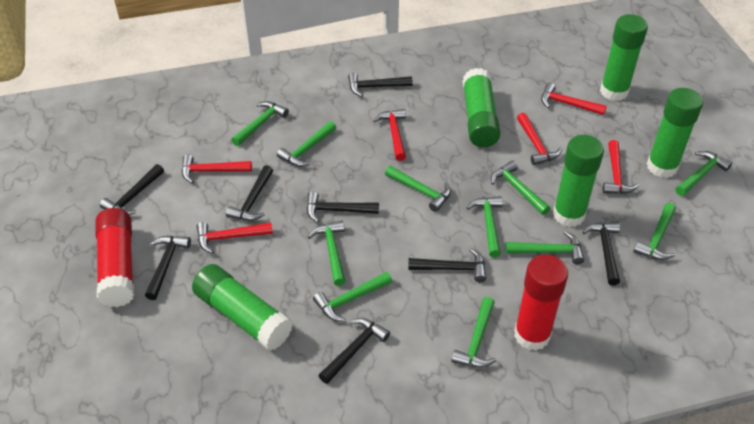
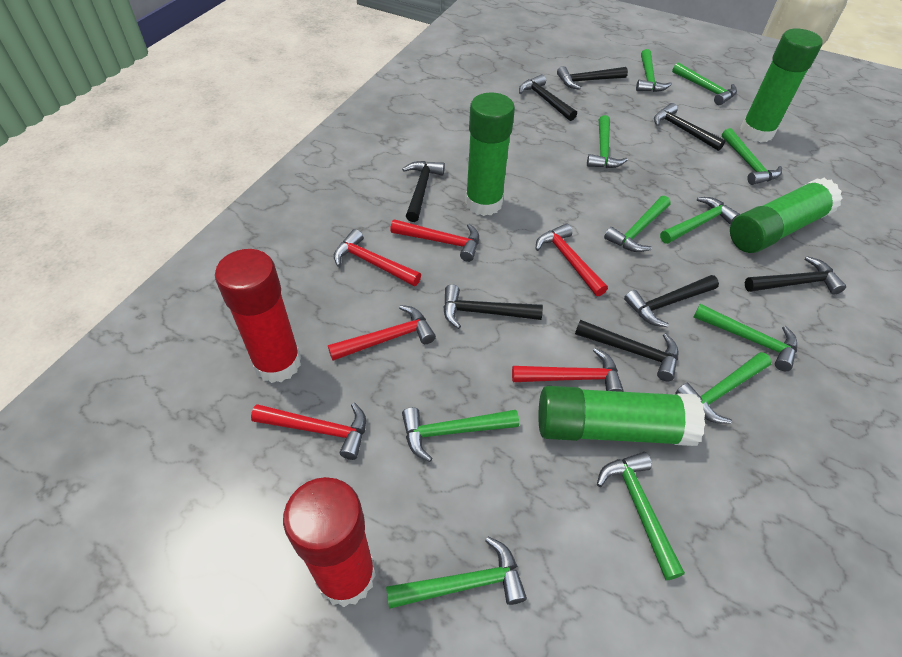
green glue stick: 5 -> 4

